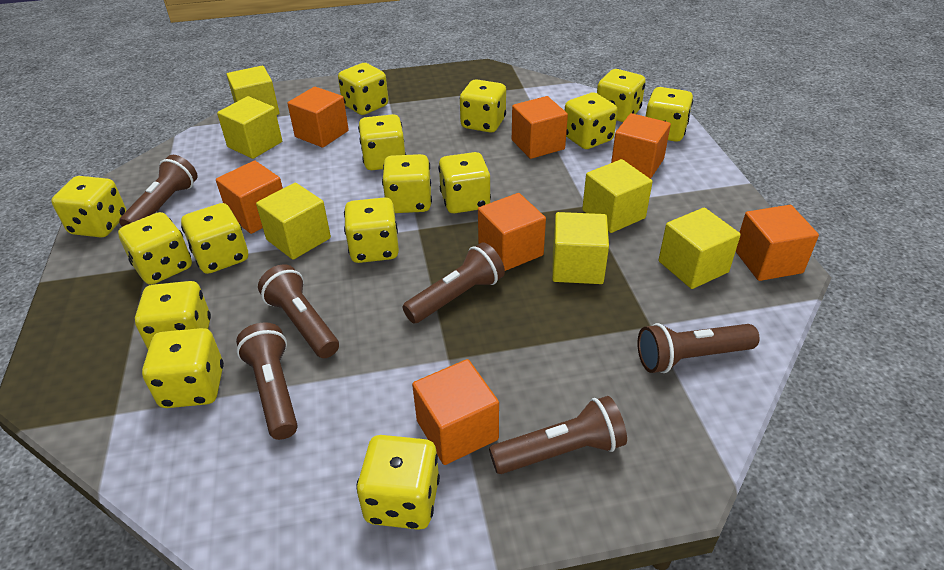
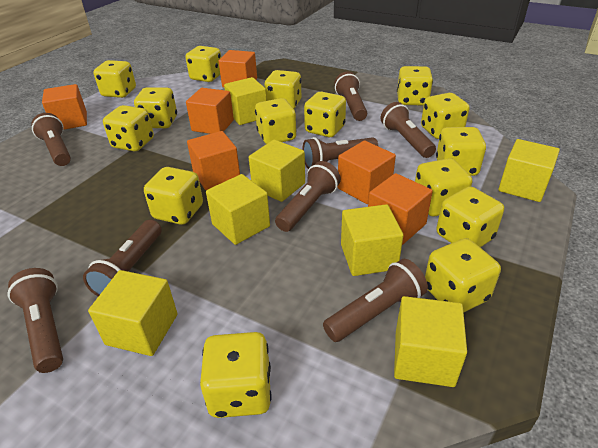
brown flashlight: 6 -> 8
orange cube: 7 -> 6
yellow cube: 6 -> 7

